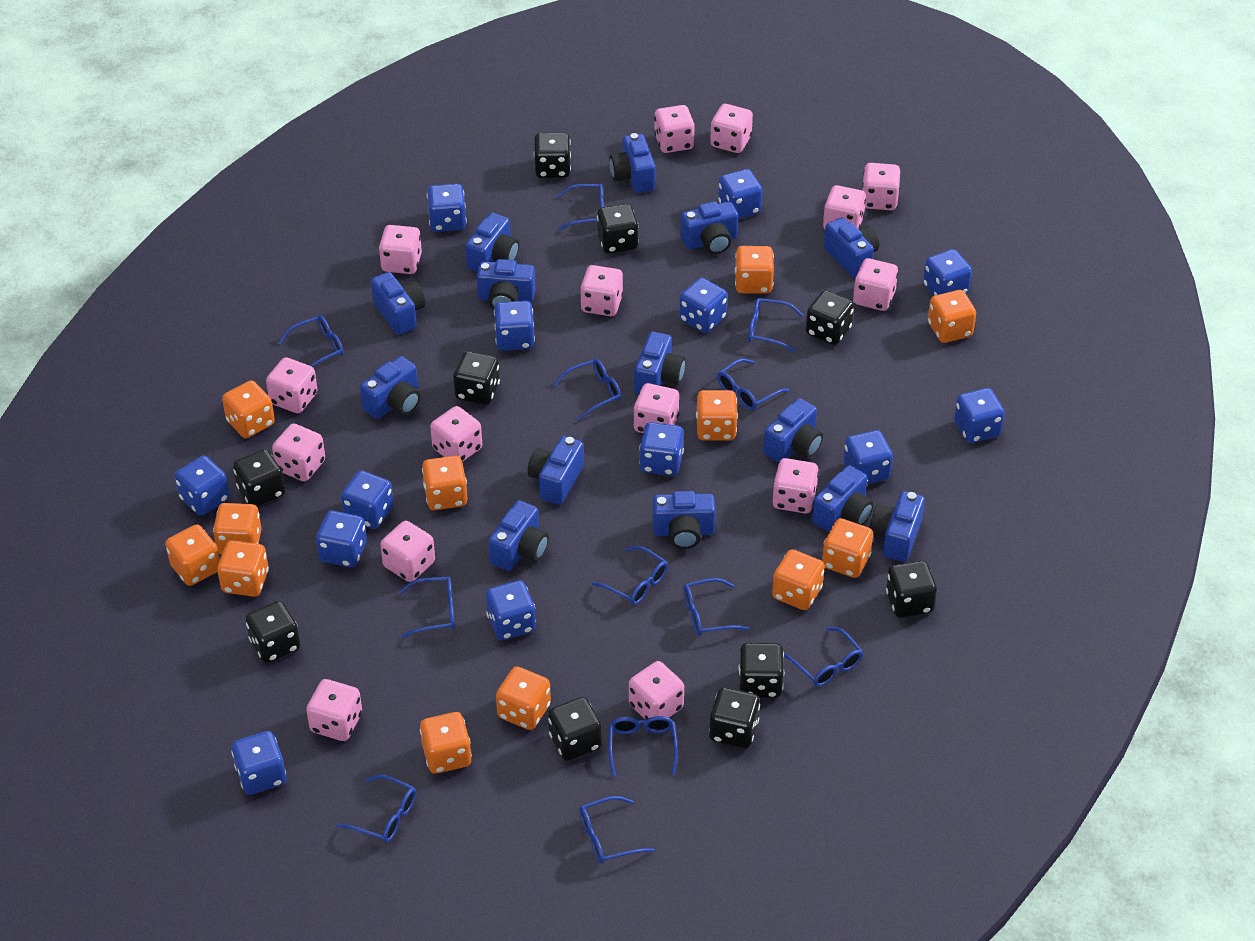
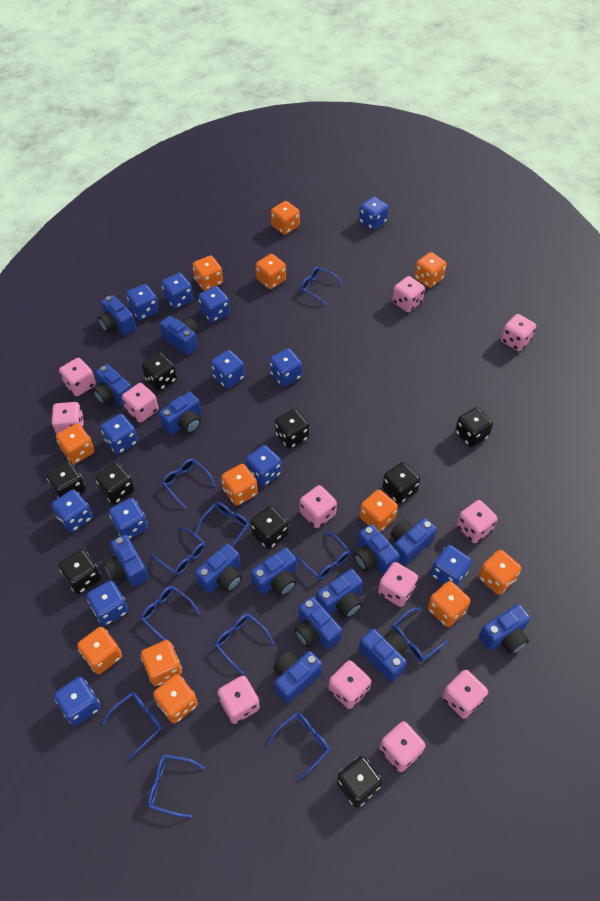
black dice: 10 -> 9
blue glasses: 12 -> 11
pink dice: 15 -> 12

